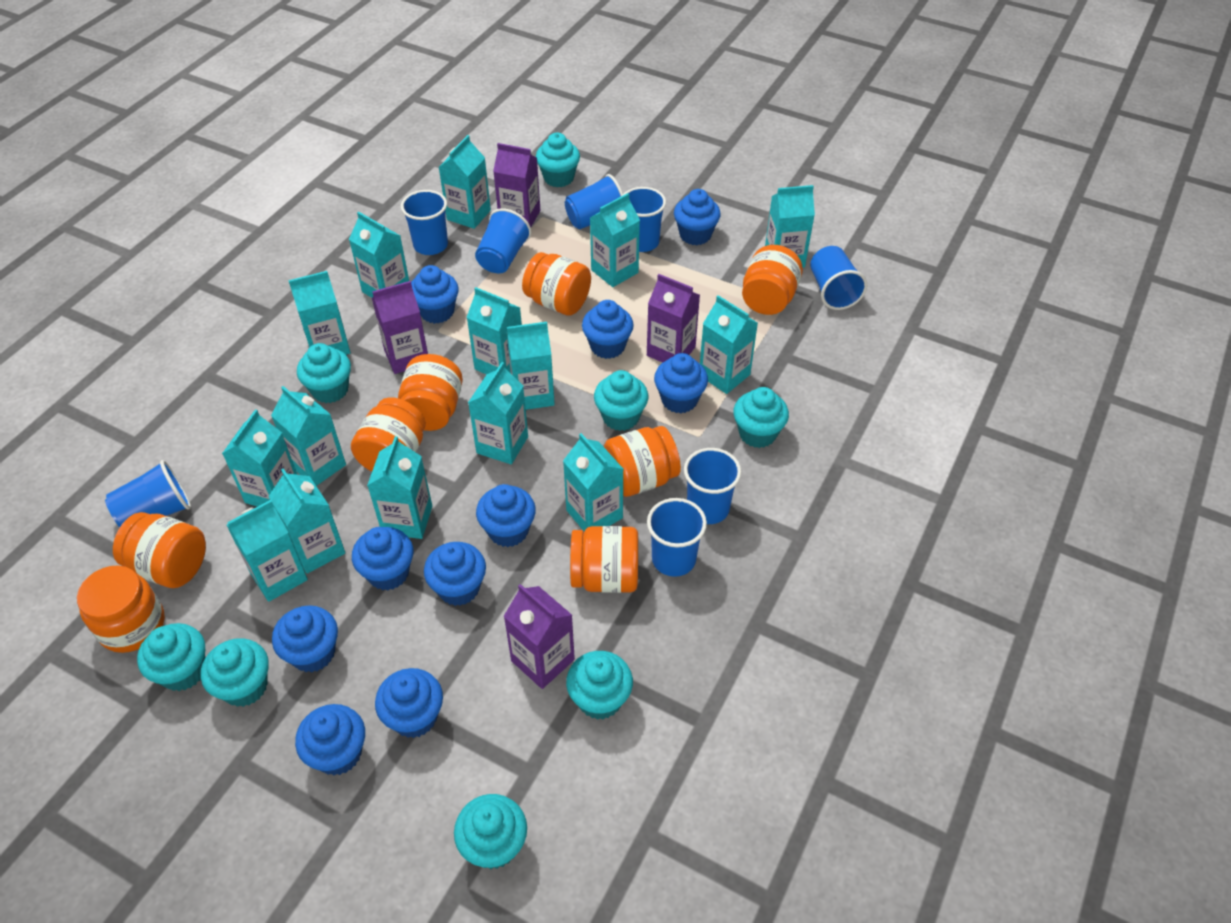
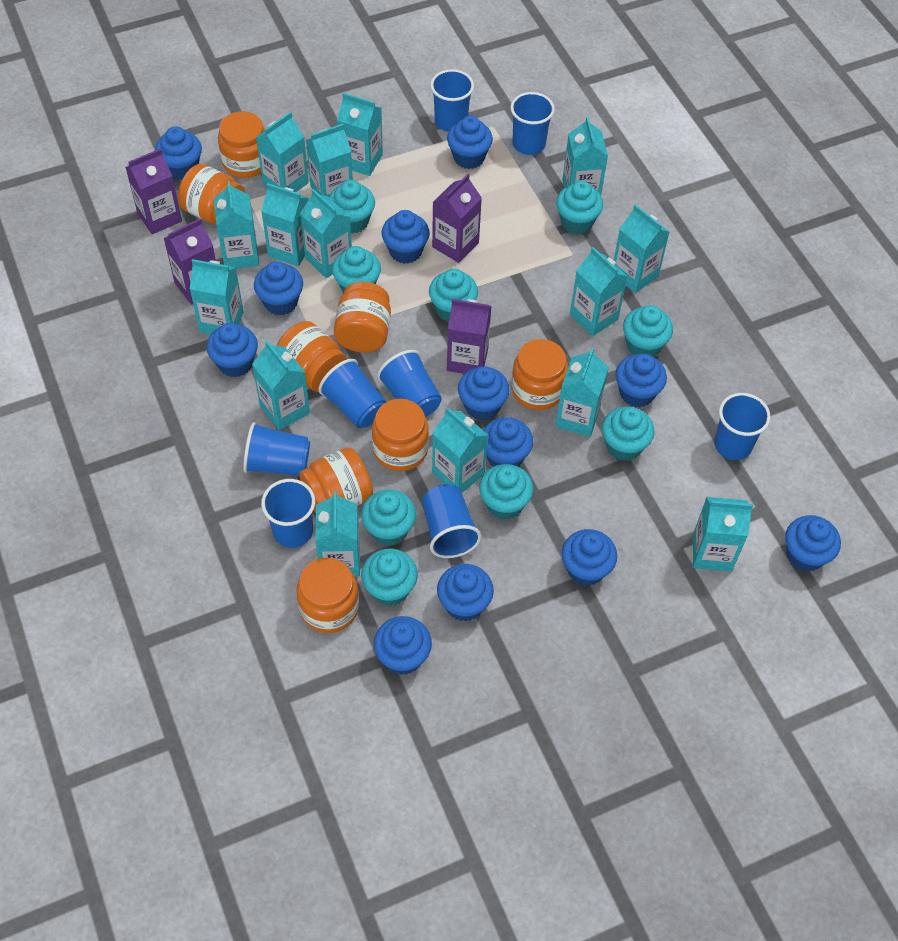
blue cupcake: 10 -> 12
turquoise cupcake: 8 -> 9

